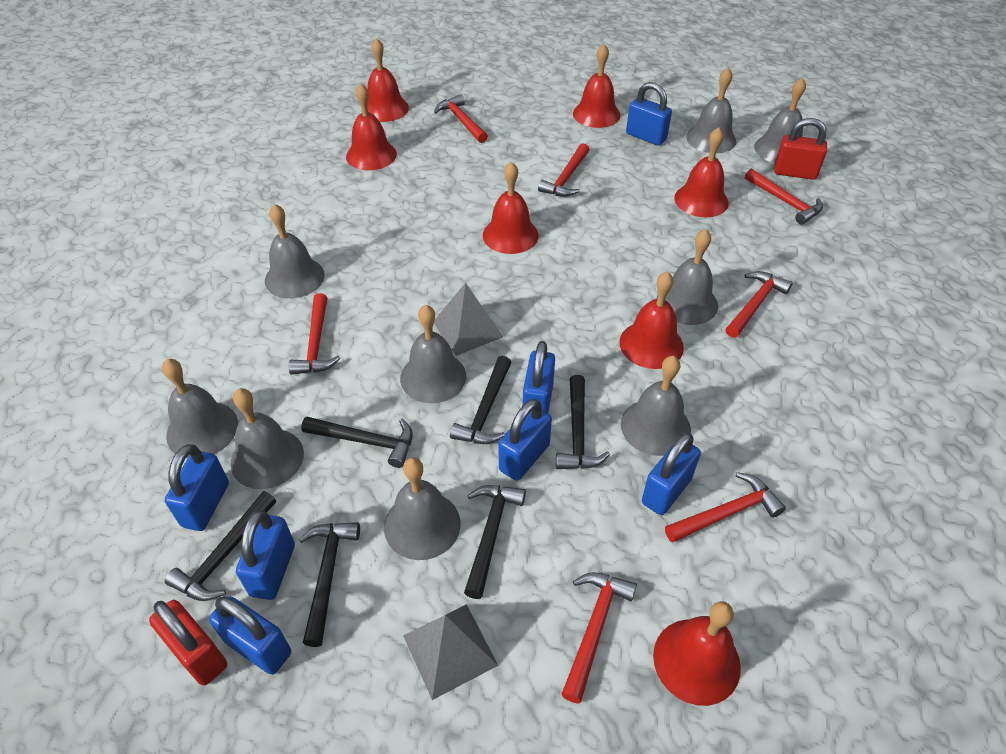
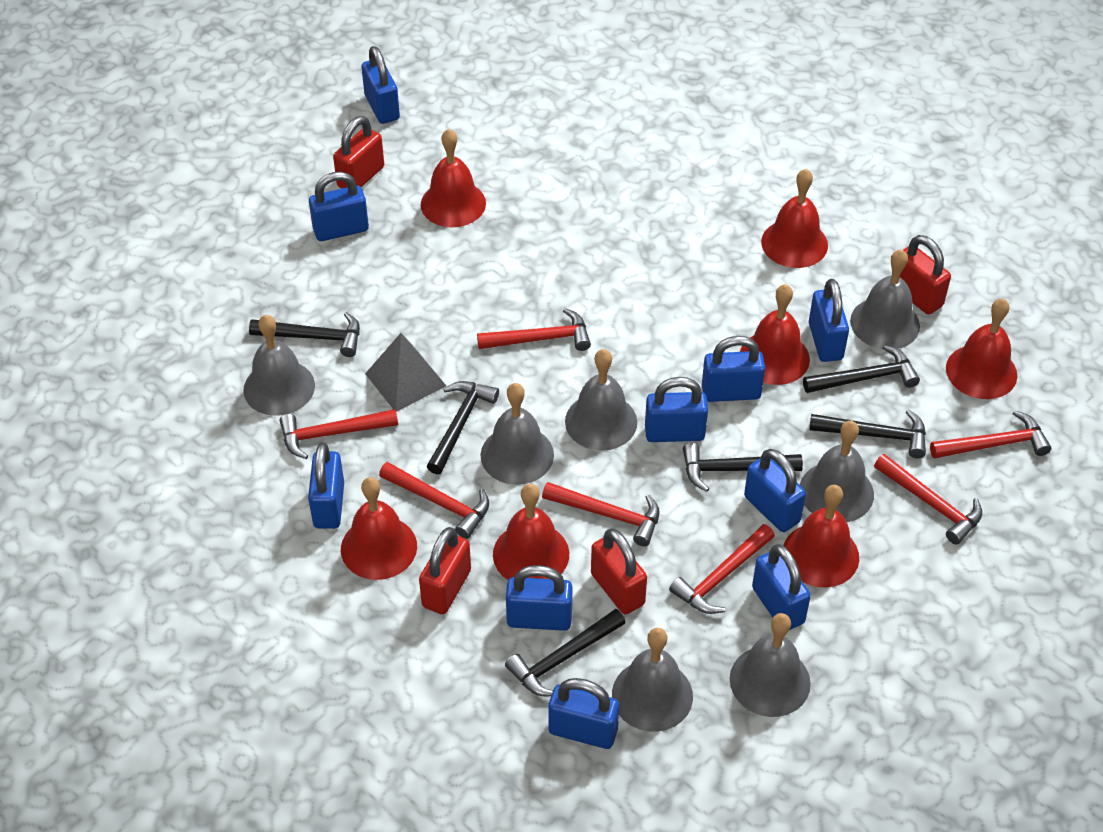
blue padlock: 7 -> 10
grey bell: 9 -> 7
grey pyramid: 2 -> 1
red padlock: 2 -> 4

